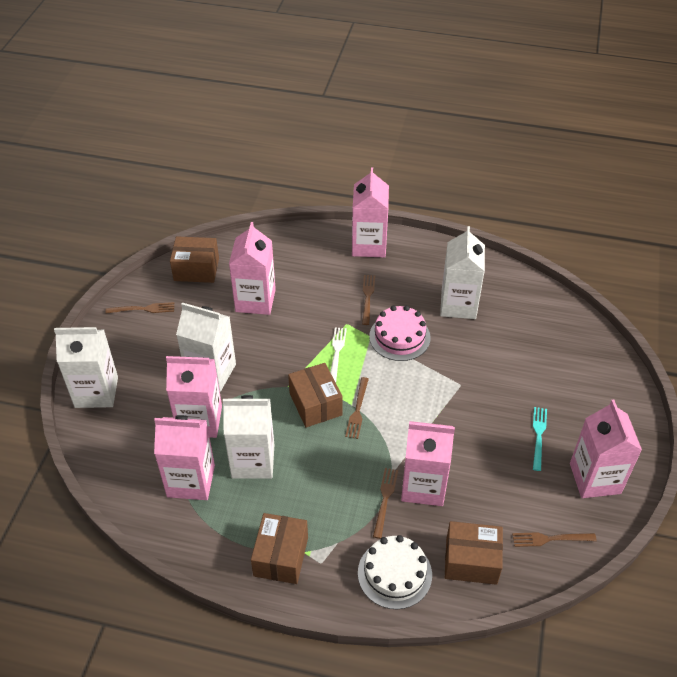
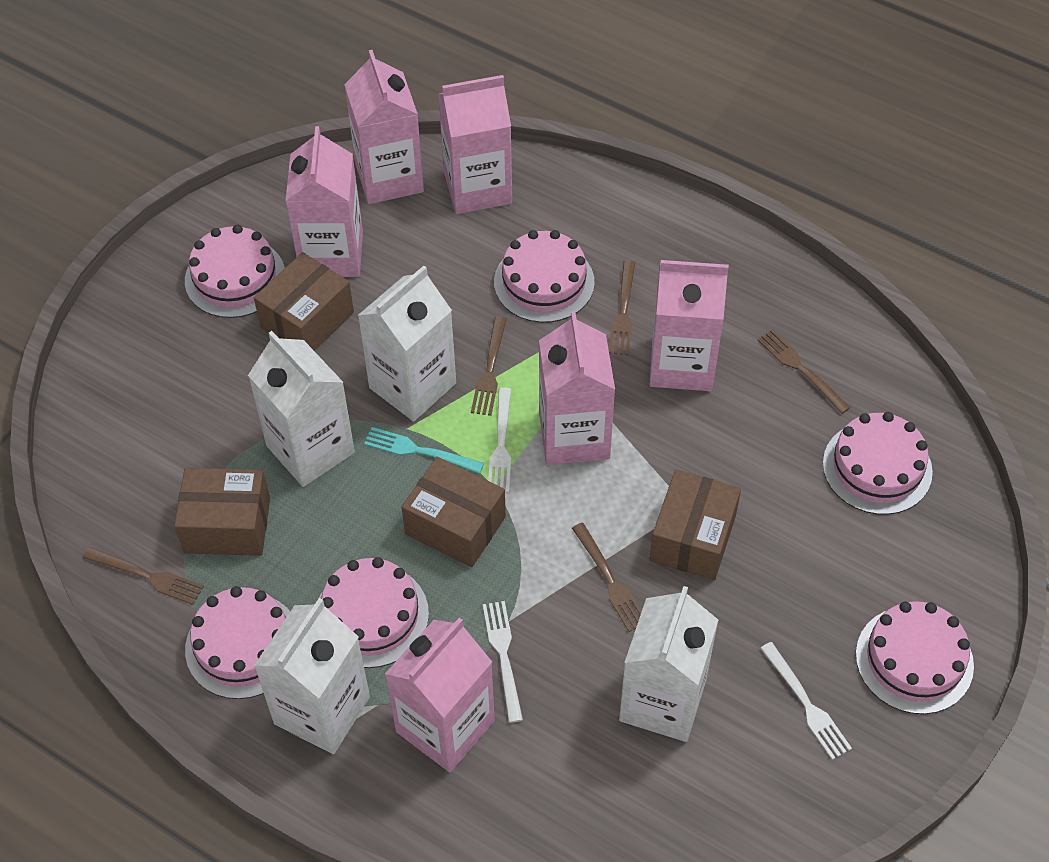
pink cake: 1 -> 6
white cake: 1 -> 0
white fork: 1 -> 3

